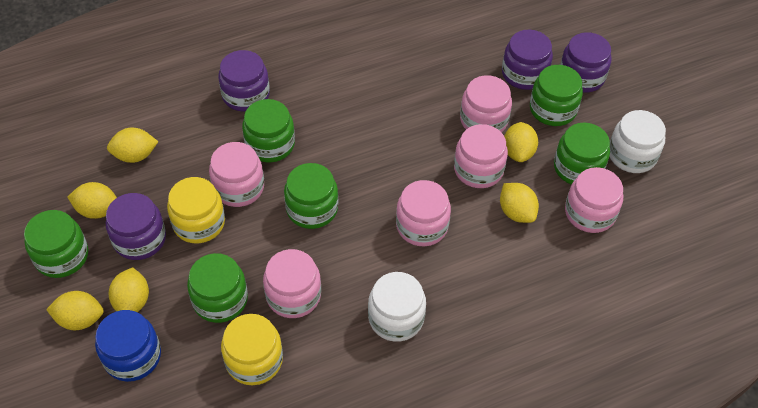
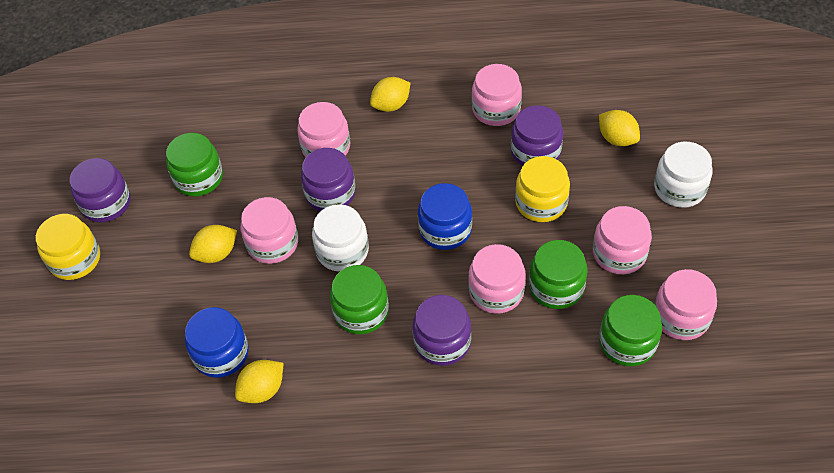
blue jar: 1 -> 2
green jar: 6 -> 4
yellow lemon: 6 -> 4

